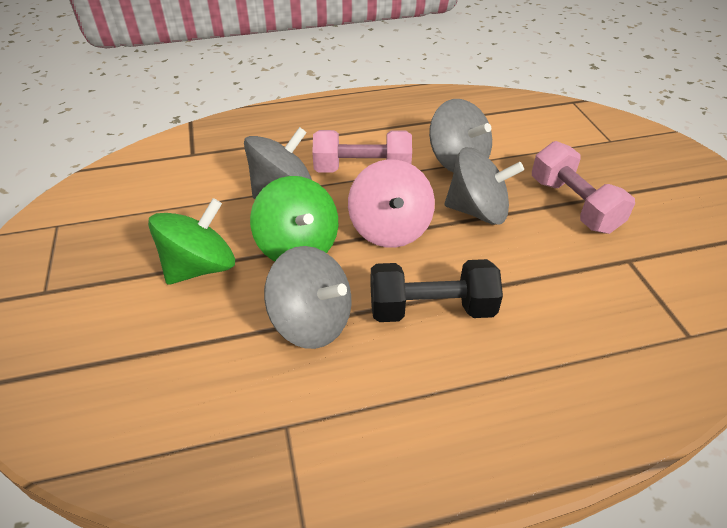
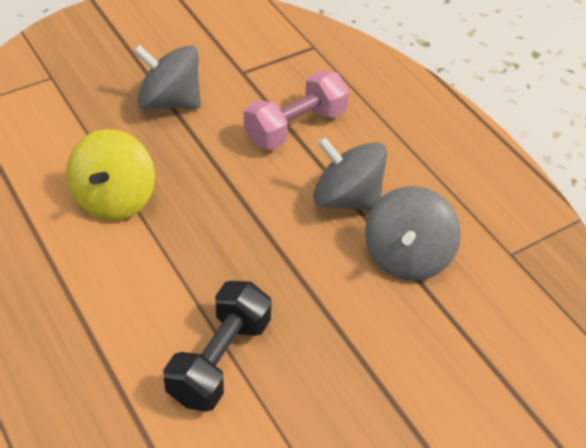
green spinning top: 2 -> 0
grey spinning top: 4 -> 3
pink dumbbell: 2 -> 1
pink spinning top: 1 -> 0
yellow spinning top: 0 -> 1

